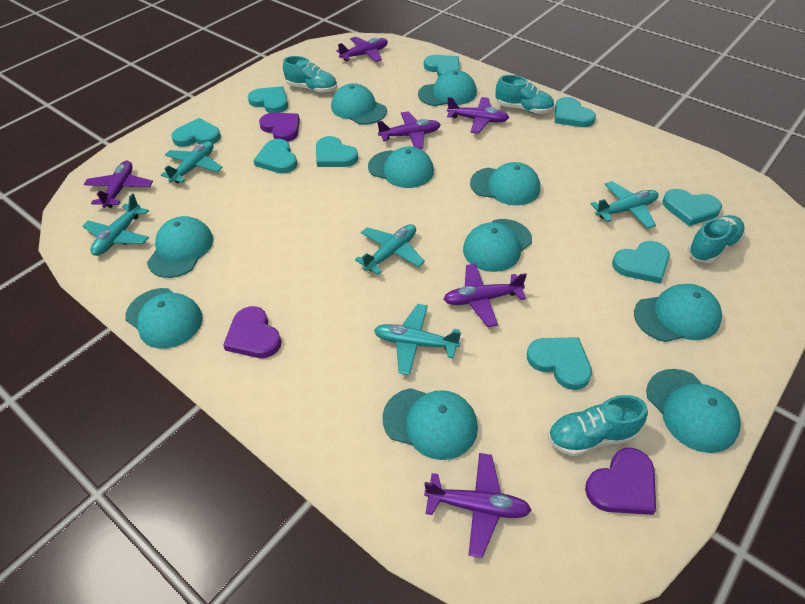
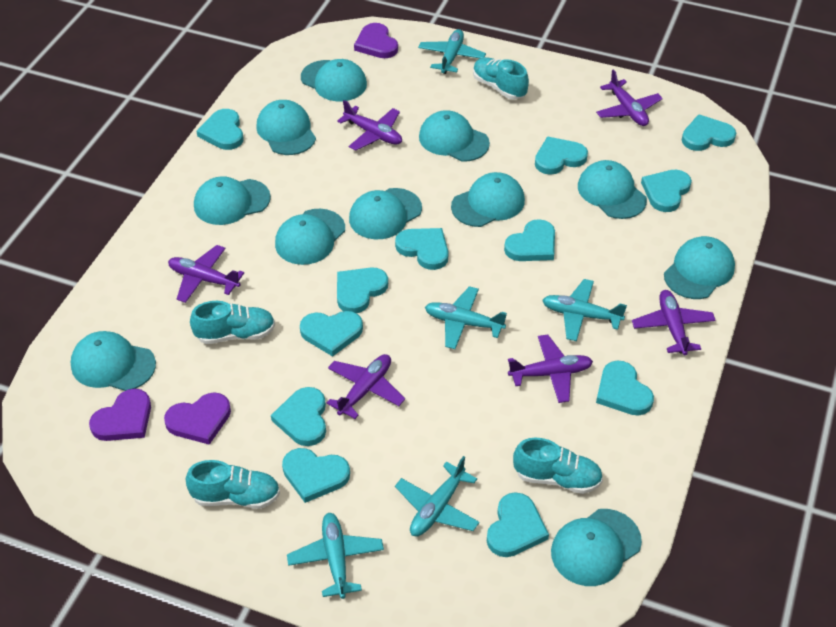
turquoise cap: 10 -> 11
turquoise heart: 9 -> 12

